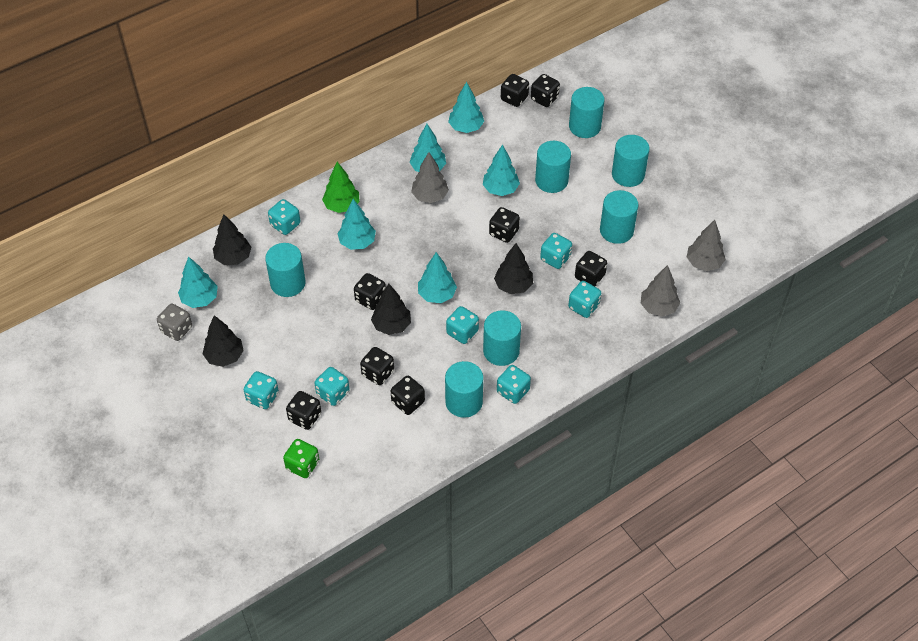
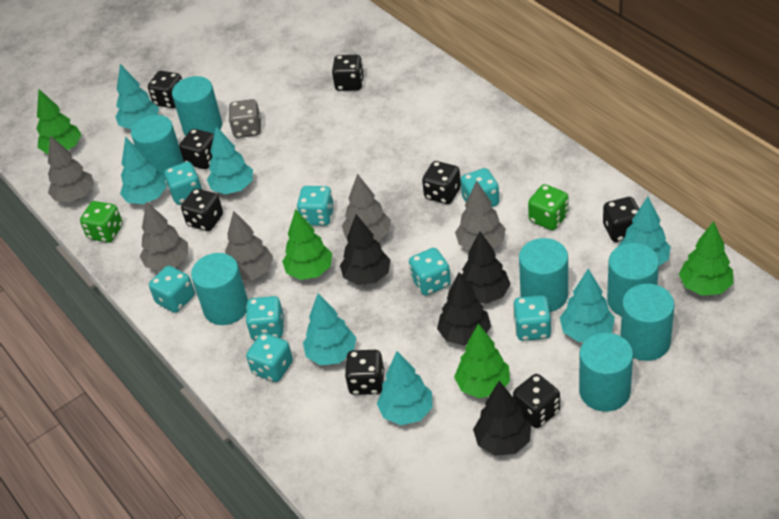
green dice: 1 -> 2
green tree: 1 -> 4
grey tree: 3 -> 5
turquoise dice: 7 -> 8
turquoise tree: 6 -> 7

